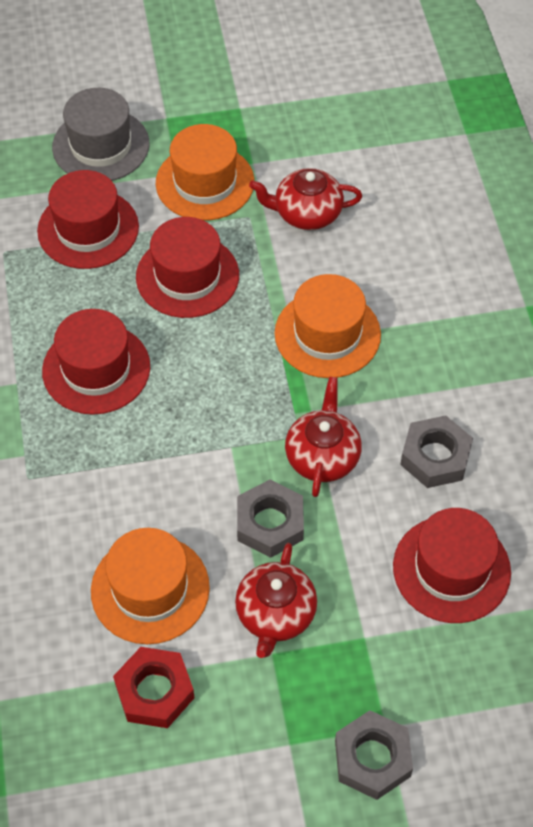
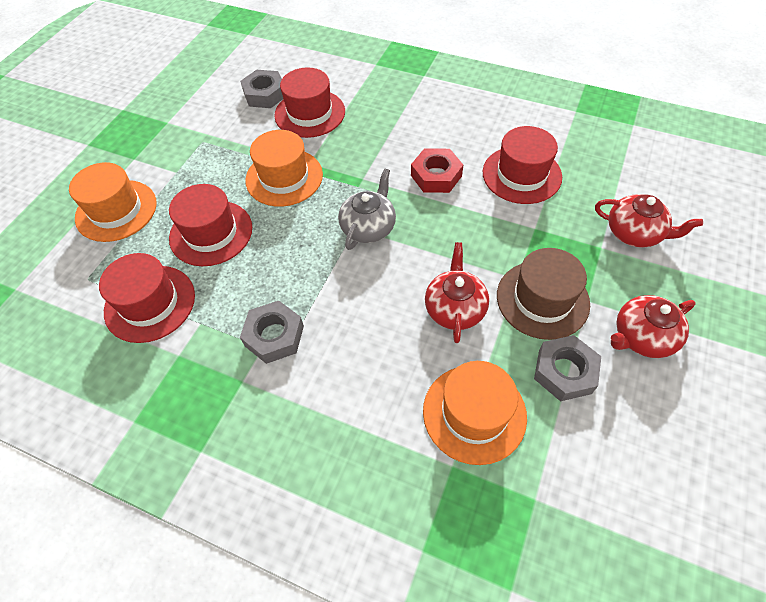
brown hat: 0 -> 1
grey hat: 1 -> 0
grey teapot: 0 -> 1

